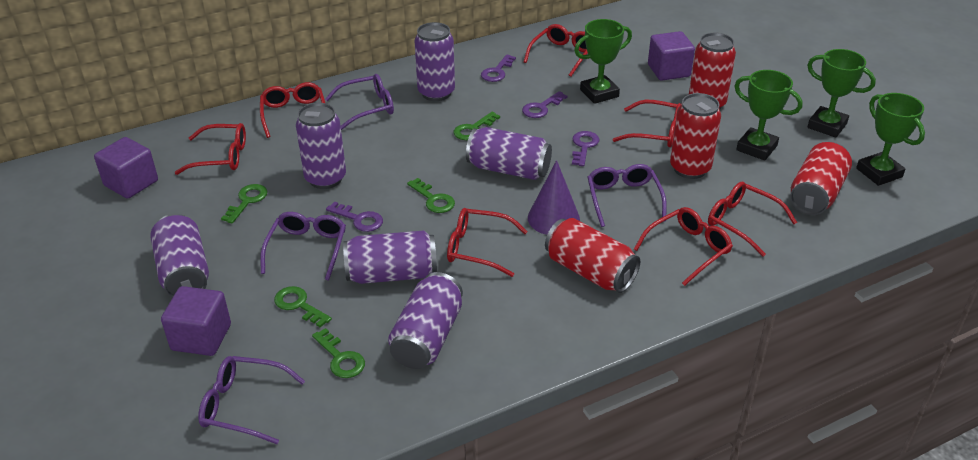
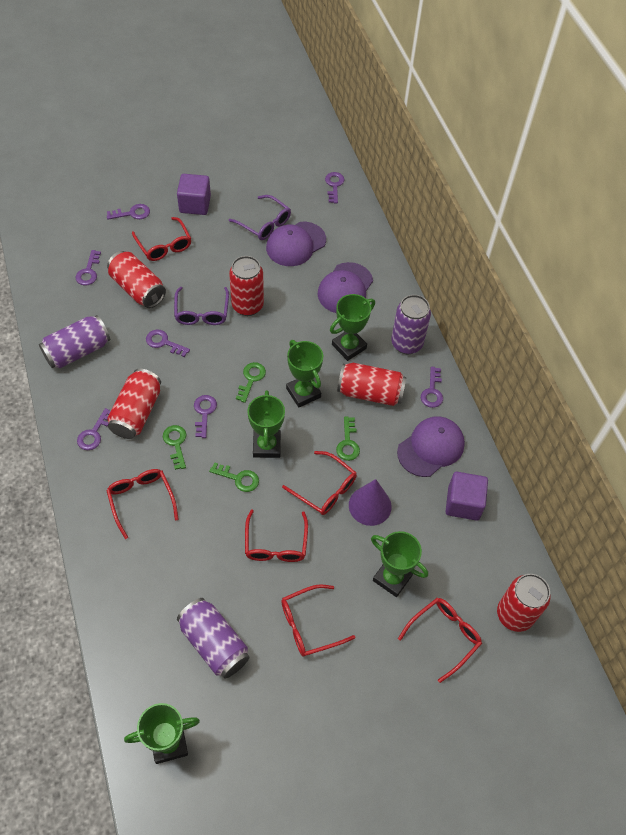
green key: 5 -> 4
green trophy: 4 -> 5
purple can: 6 -> 3
purple cap: 0 -> 3
purple cube: 3 -> 2
purple glasses: 4 -> 2
purple key: 4 -> 7
red can: 4 -> 5
red glasses: 7 -> 6

